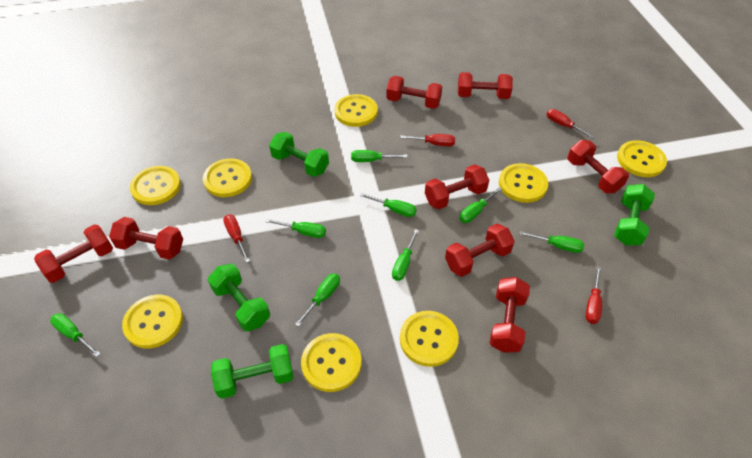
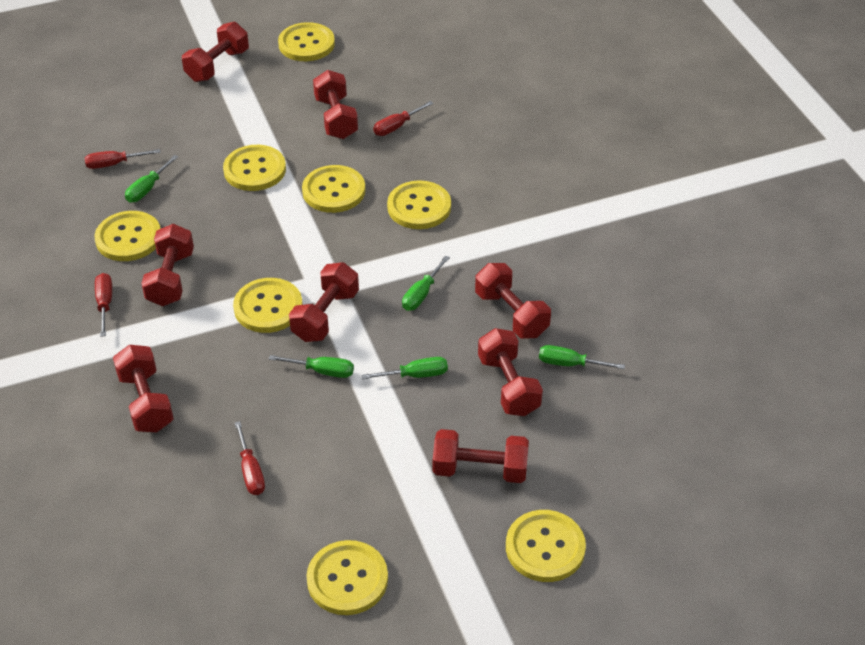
green dumbbell: 4 -> 0
green screwdriver: 8 -> 5

